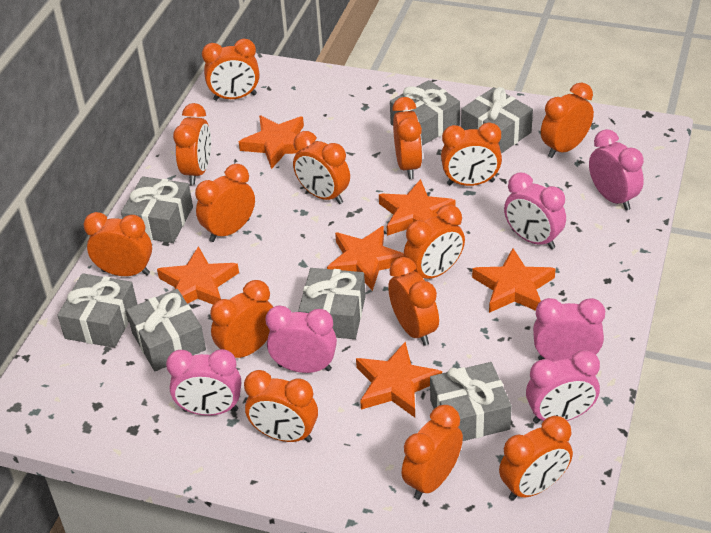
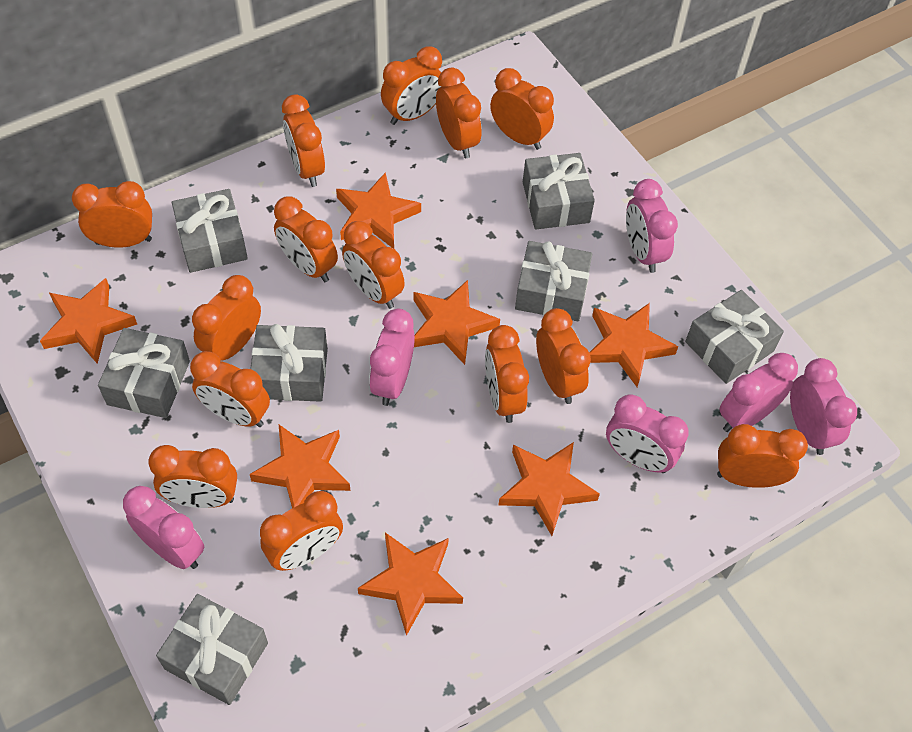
orange star: 6 -> 7

